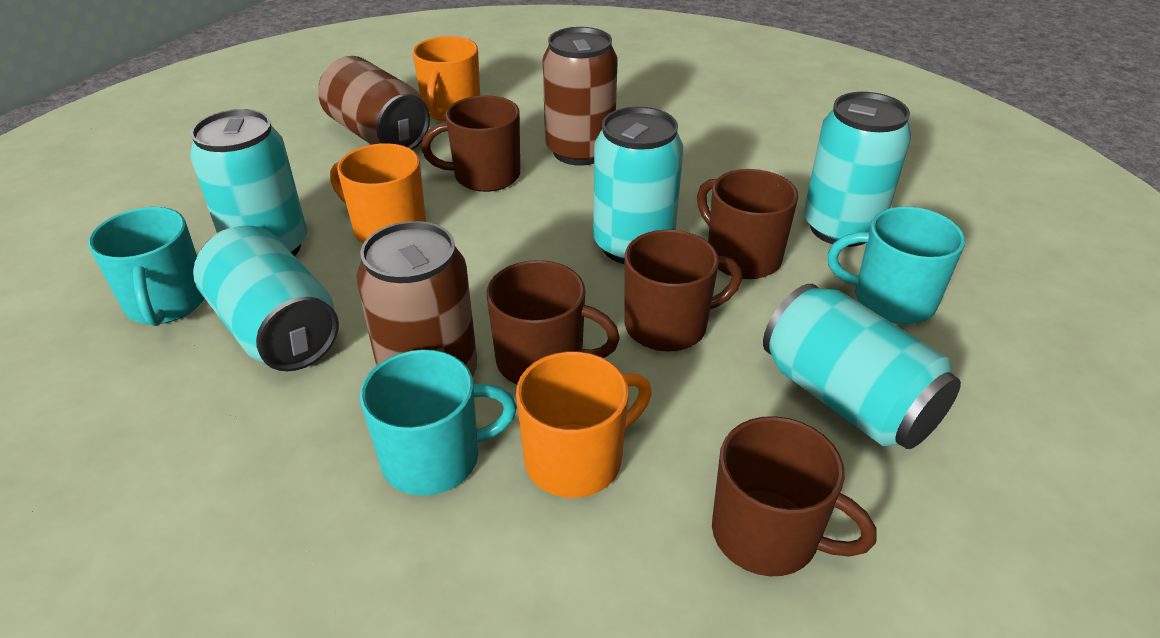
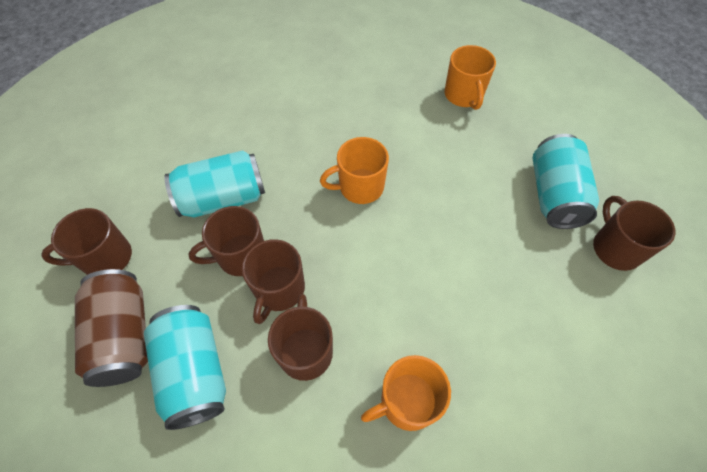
brown can: 3 -> 1
turquoise can: 5 -> 3
turquoise mug: 3 -> 0

